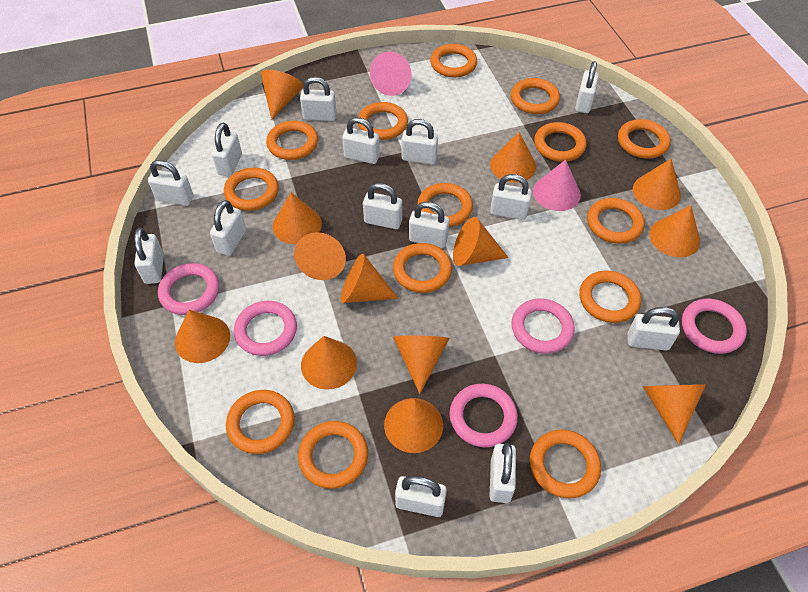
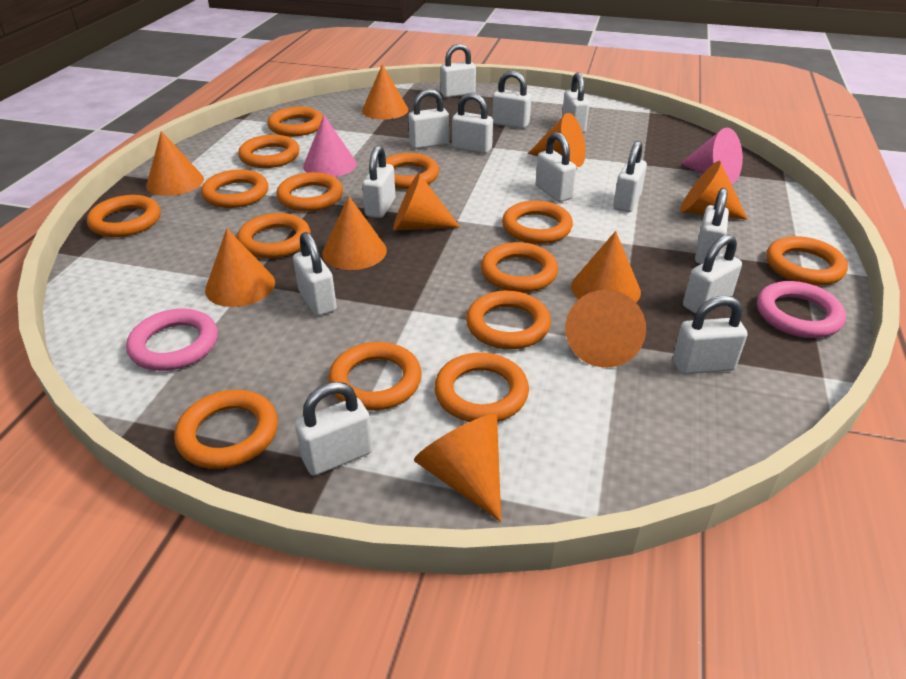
orange cone: 13 -> 10
pink ring: 5 -> 2
white padlock: 14 -> 13

